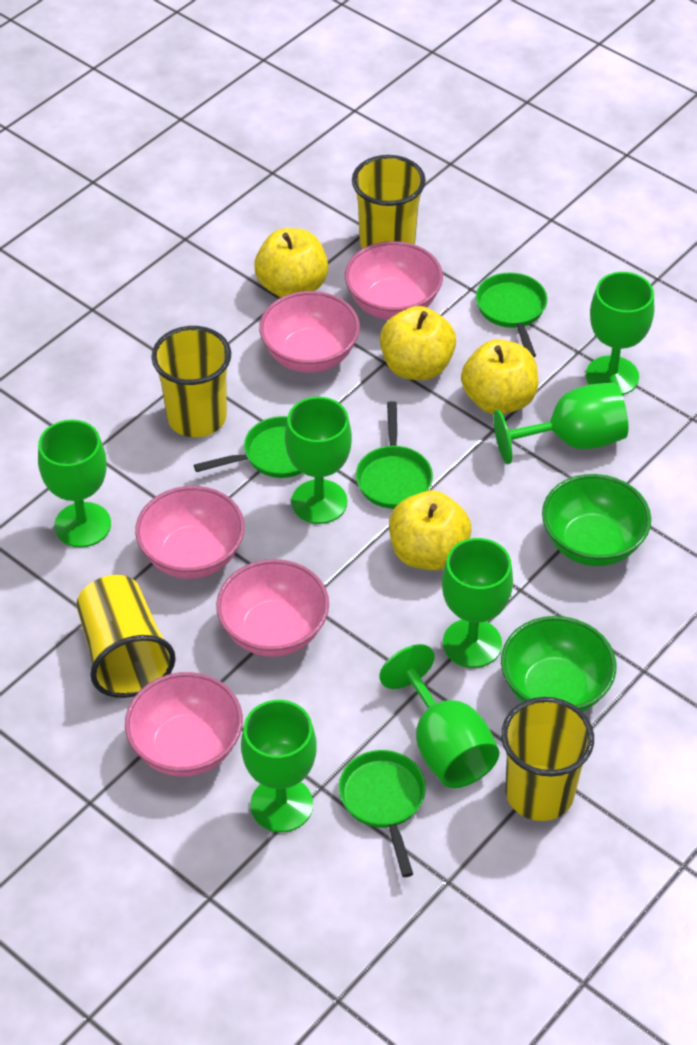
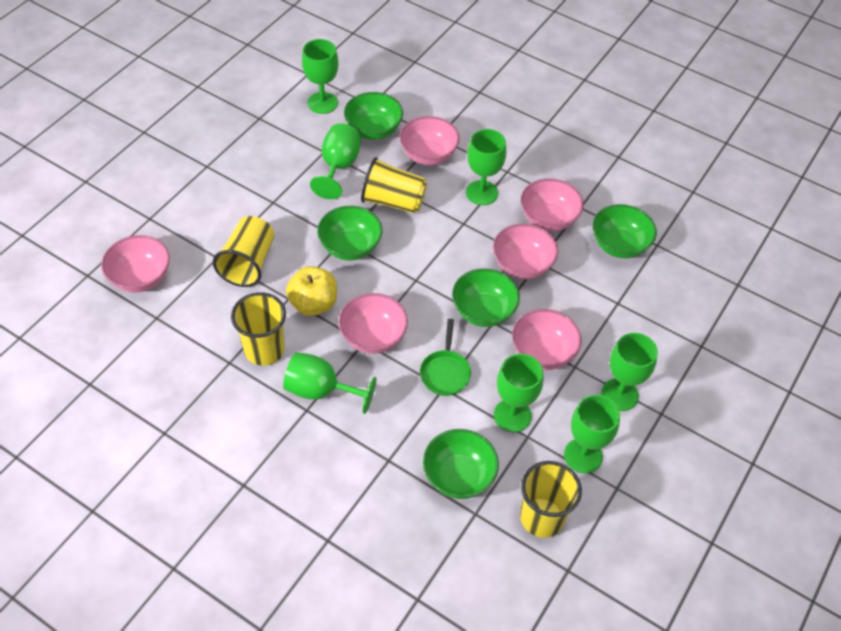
green bowl: 2 -> 5
green pan: 4 -> 1
pink bowl: 5 -> 6
yellow apple: 4 -> 1

